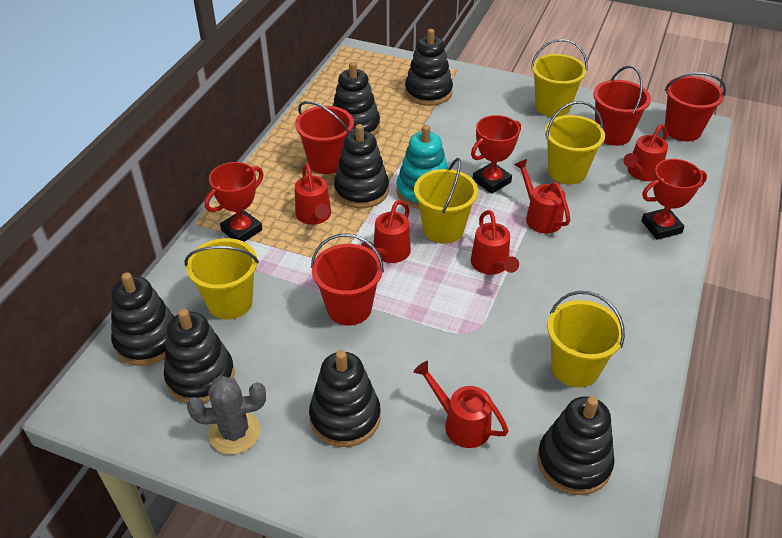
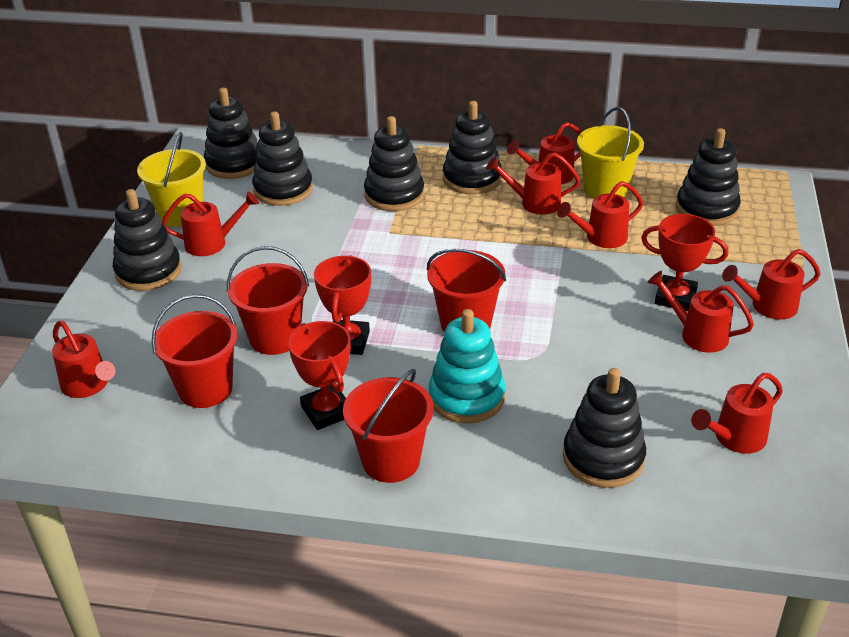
grey cactus: 1 -> 0
red watering can: 6 -> 8
yellow bucket: 5 -> 2

